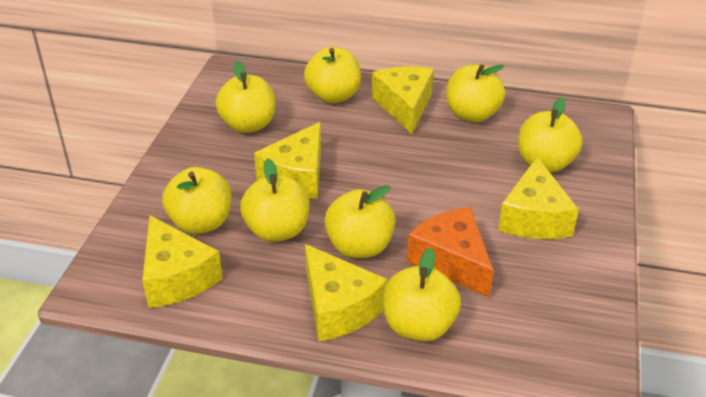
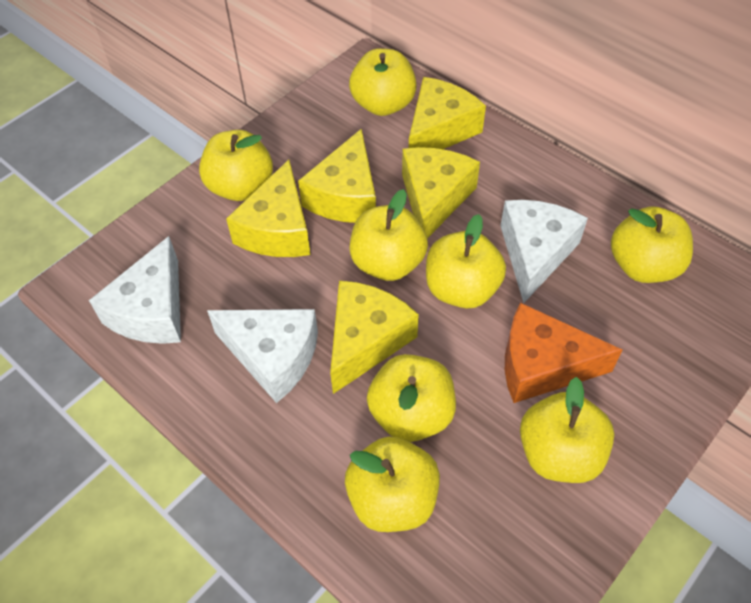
white cheese: 0 -> 3

